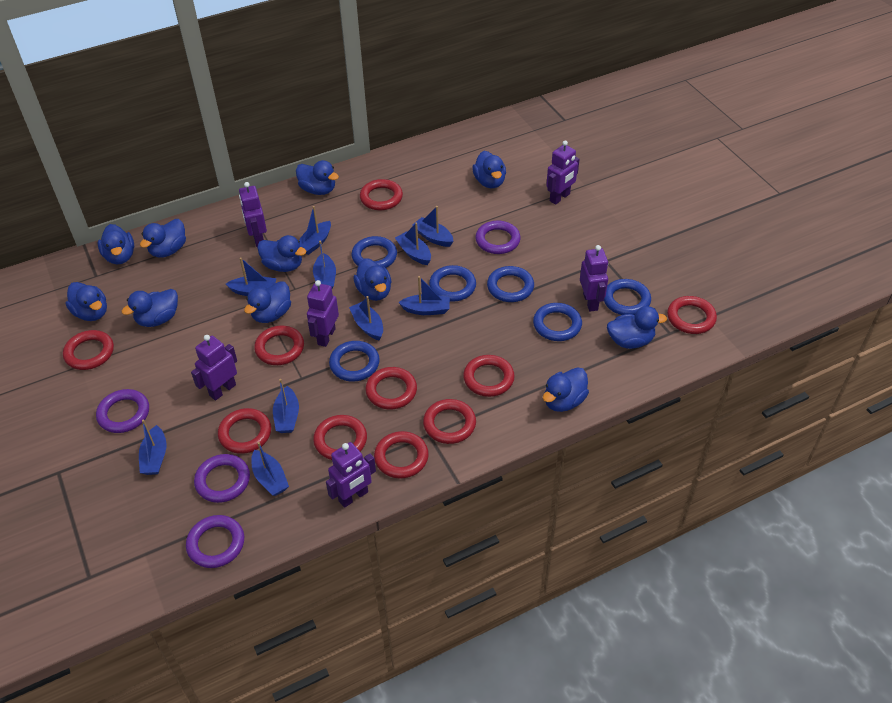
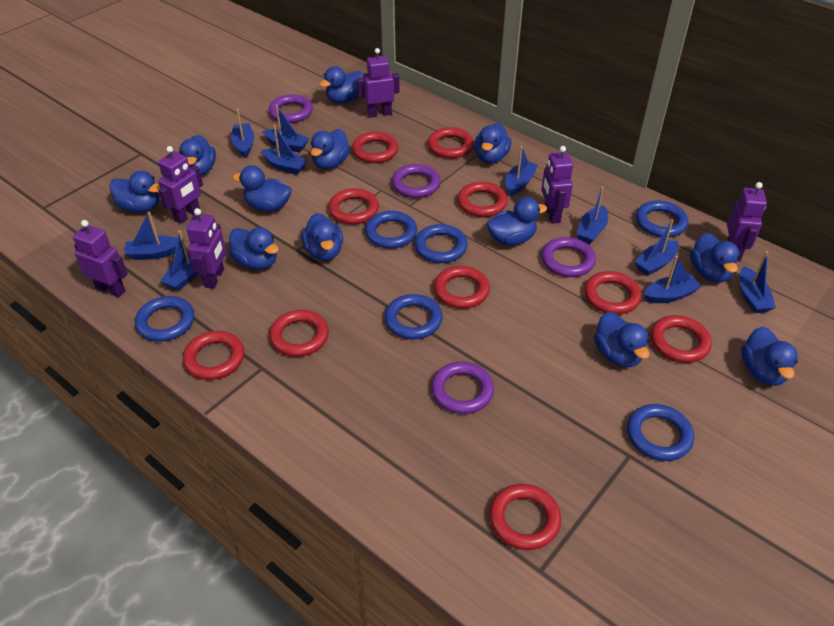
blue duck: 11 -> 12

